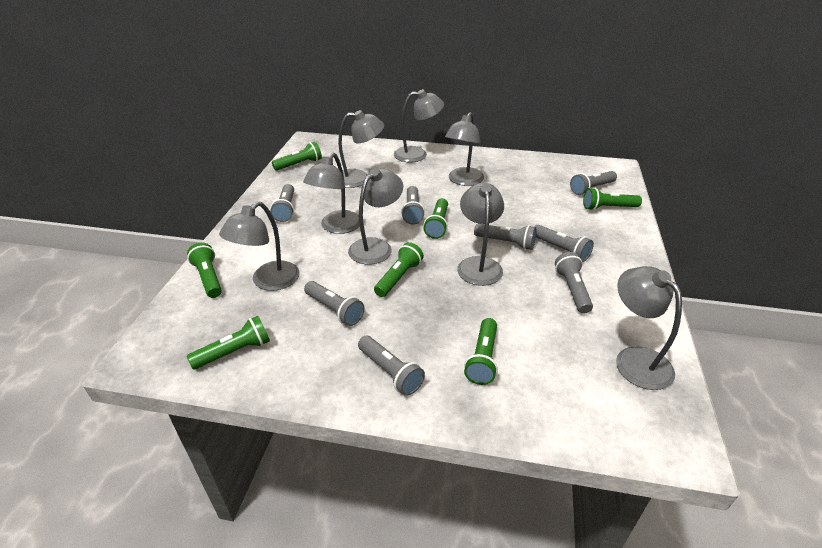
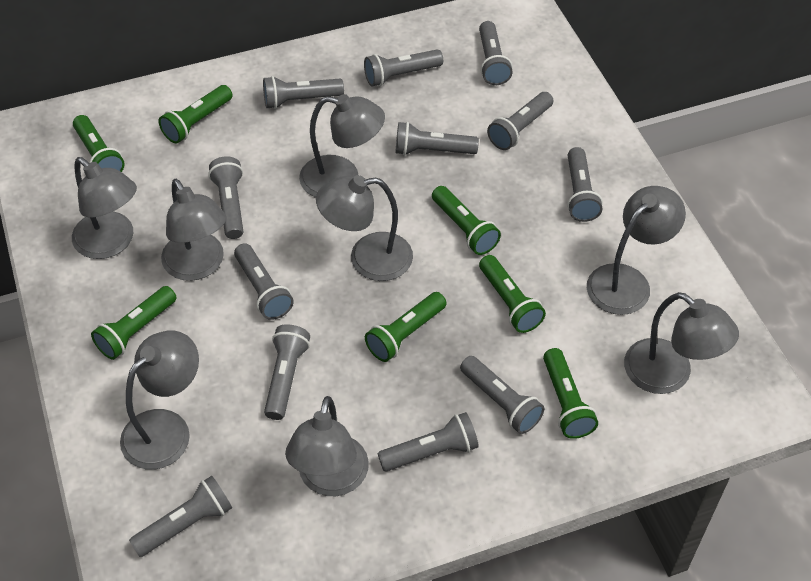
grey flashlight: 8 -> 12

